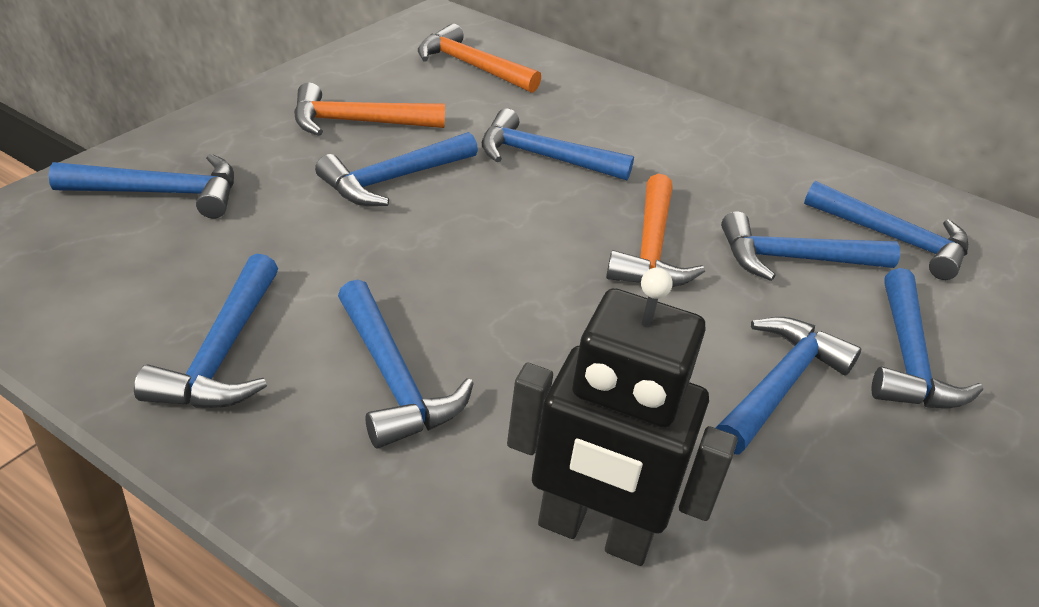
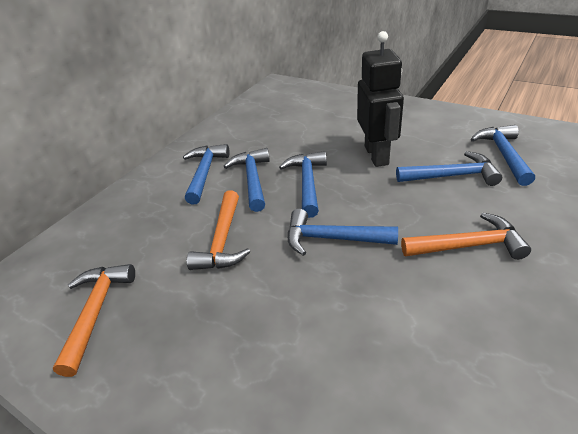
blue hammer: 9 -> 6

